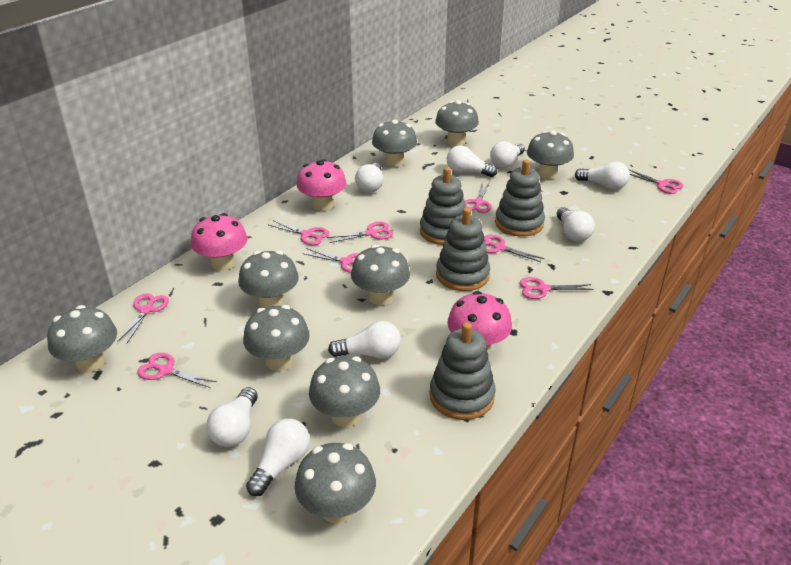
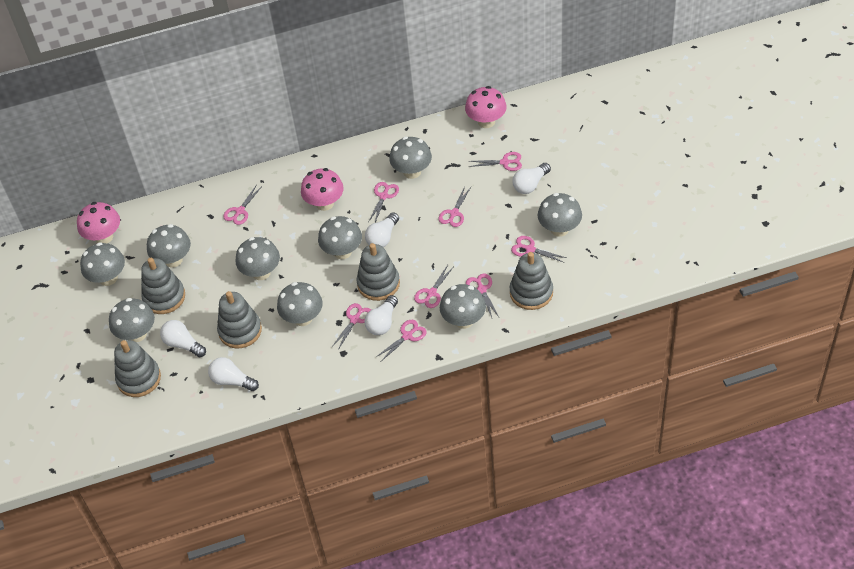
grey stacking toy: 4 -> 5
white light bulb: 8 -> 5

